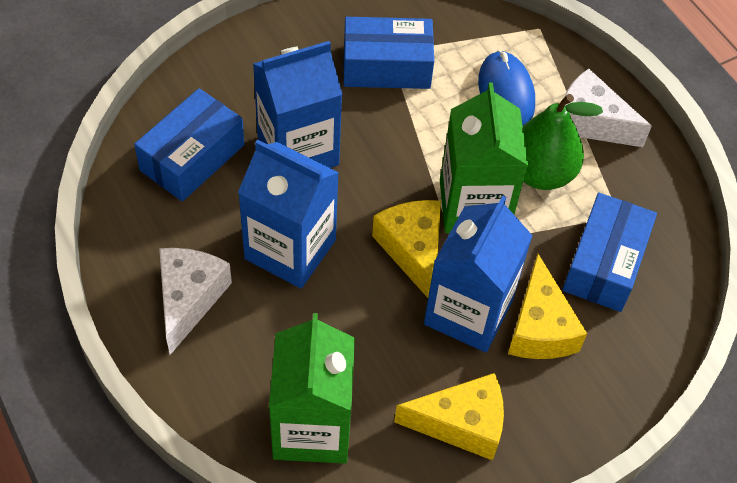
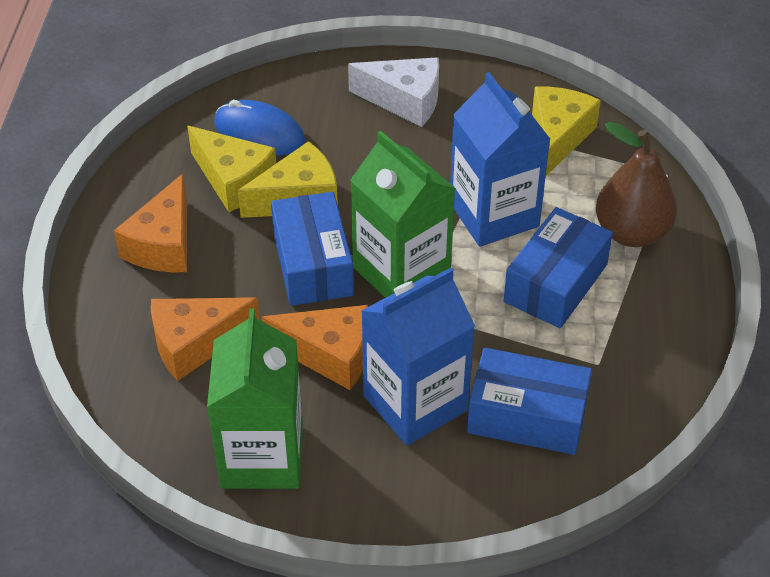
blue carton: 3 -> 2
brown pear: 0 -> 1
green pear: 1 -> 0
orange cheese: 0 -> 3
white cheese: 2 -> 1

